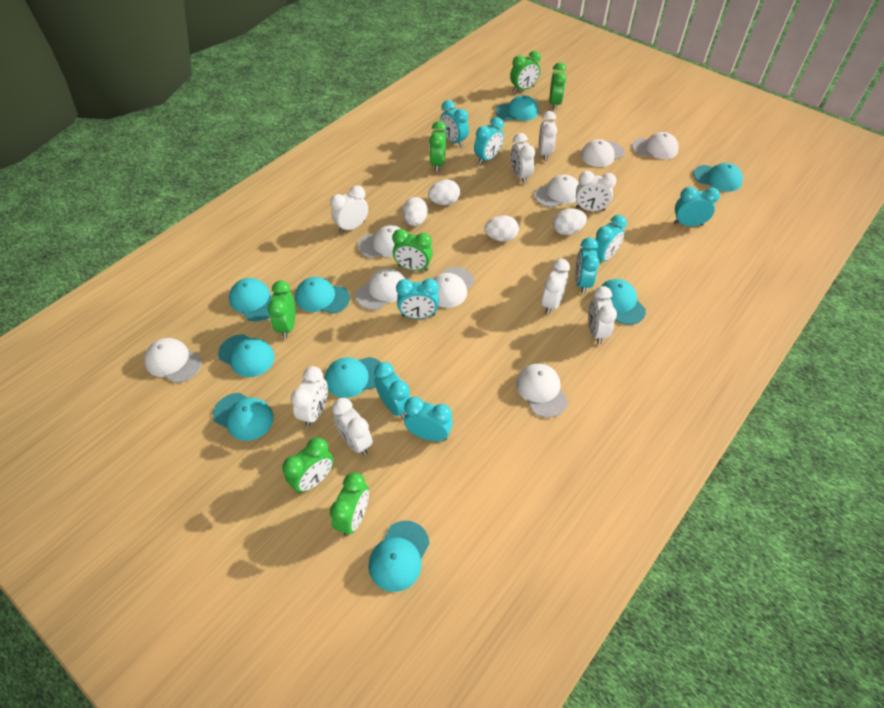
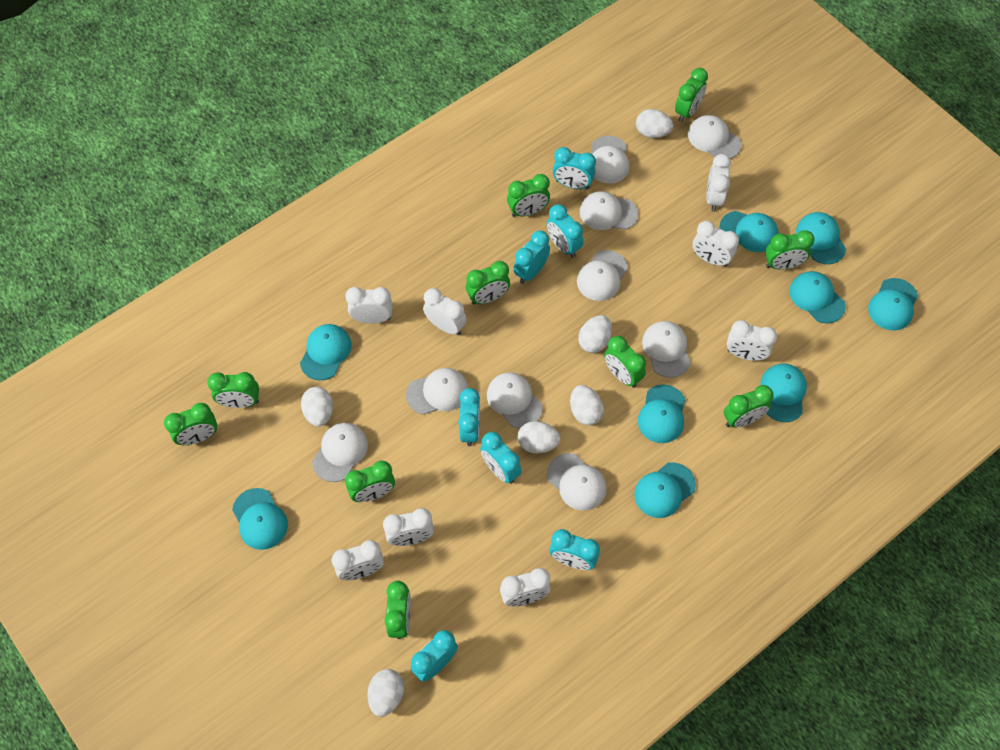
green clock: 7 -> 10
turquoise clock: 8 -> 7
white cap: 8 -> 9
white egg: 4 -> 6

